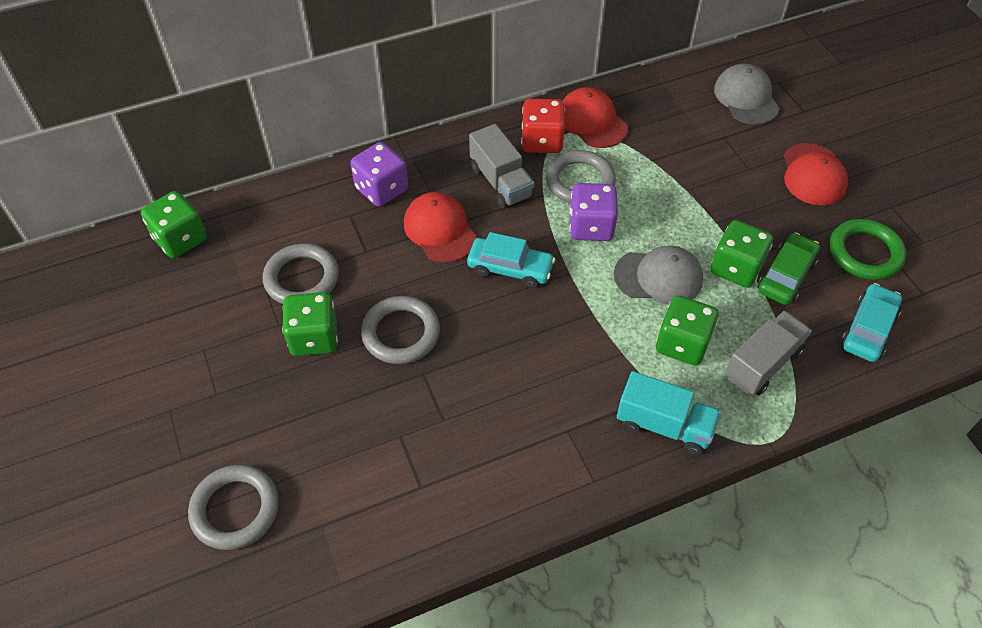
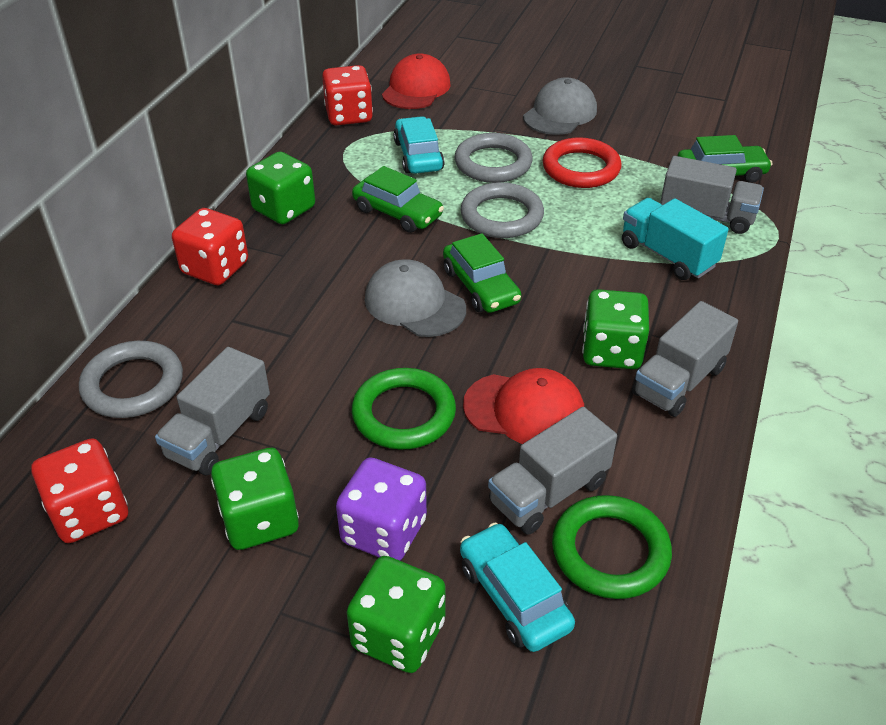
green car: 1 -> 3
green ring: 1 -> 2
grey ring: 4 -> 3
grey truck: 2 -> 4
purple dice: 2 -> 1
red cap: 3 -> 2
red dice: 1 -> 3
red ring: 0 -> 1

